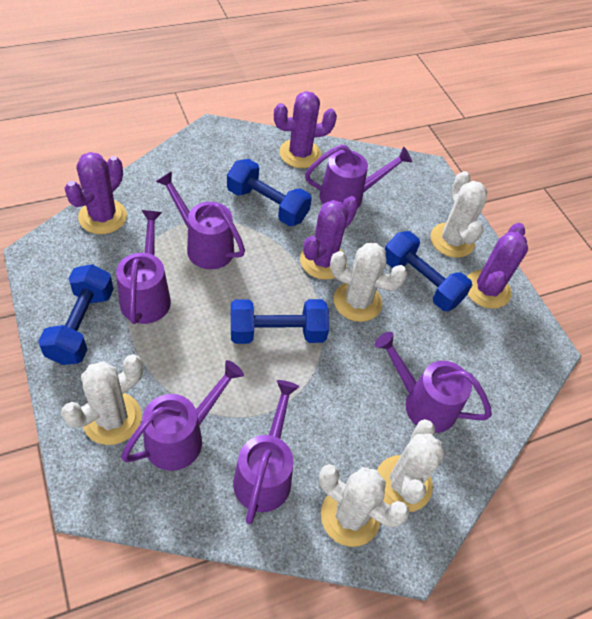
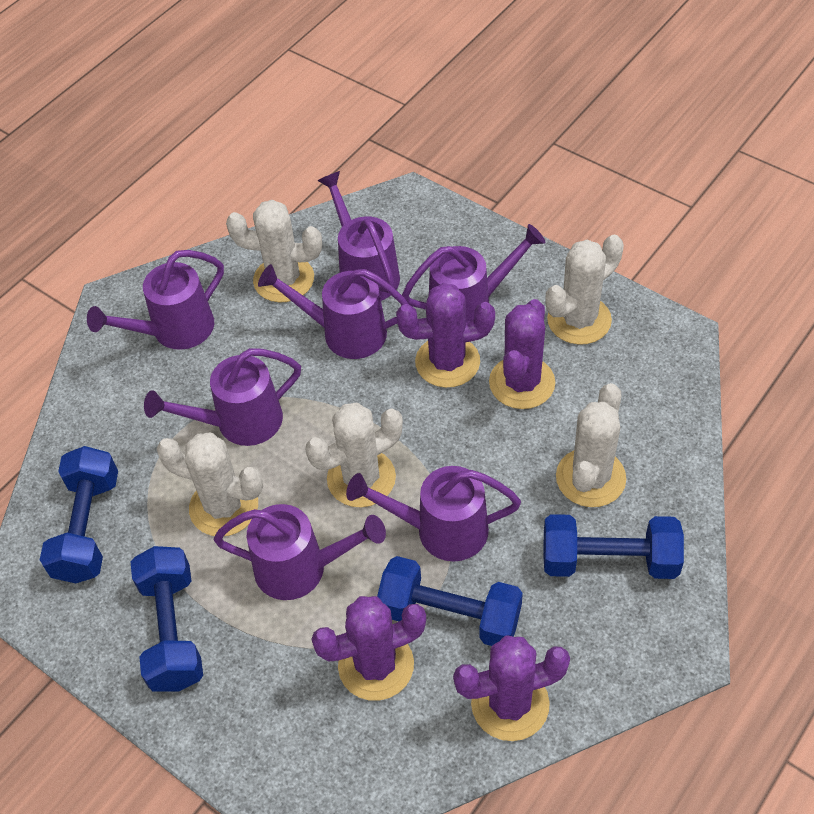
purple watering can: 6 -> 7

